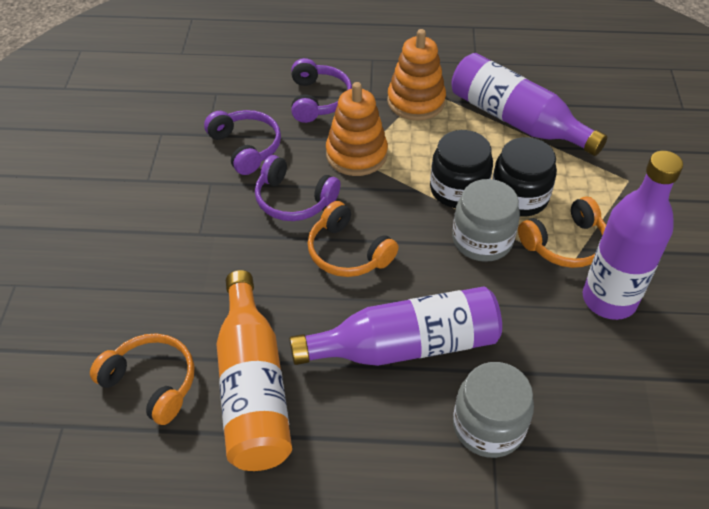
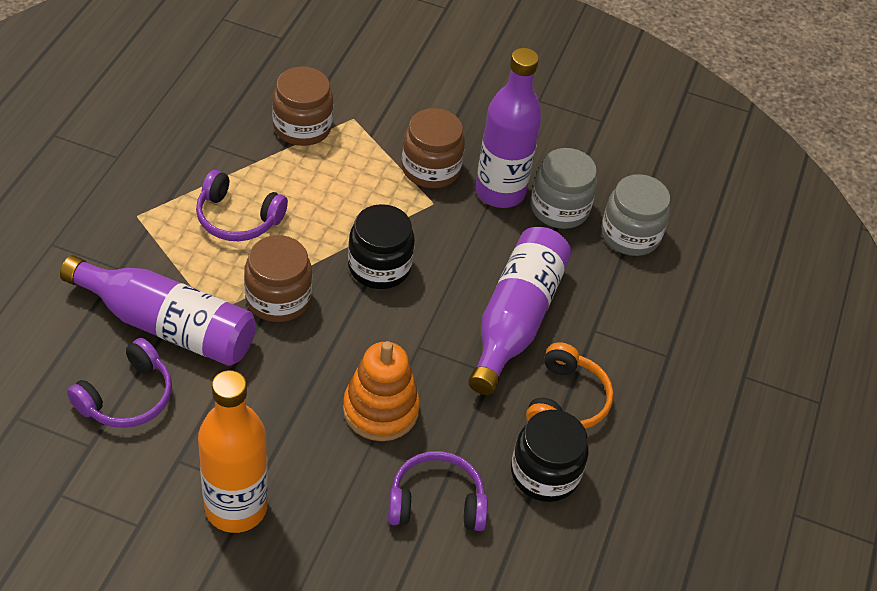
brown jar: 0 -> 3
orange headphones: 3 -> 1
orange stacking toy: 2 -> 1

